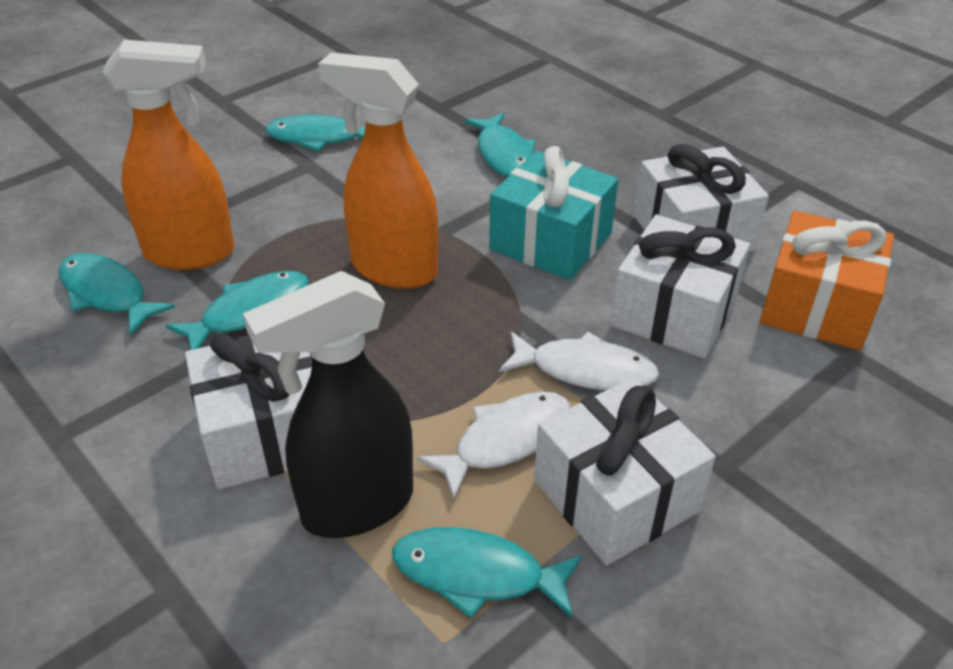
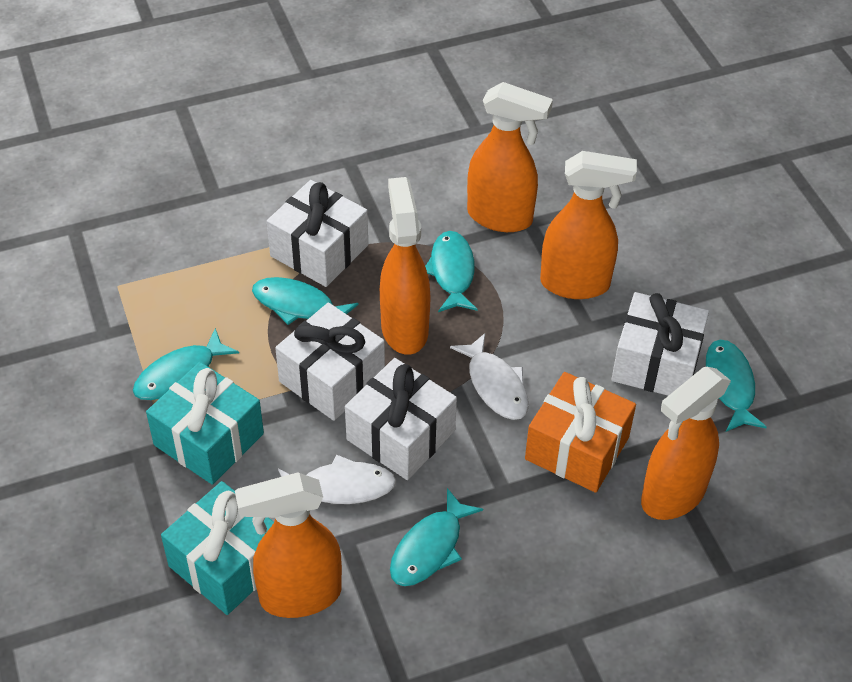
black spray bottle: 1 -> 0
orange spray bottle: 2 -> 5
turquoise gift: 1 -> 2

